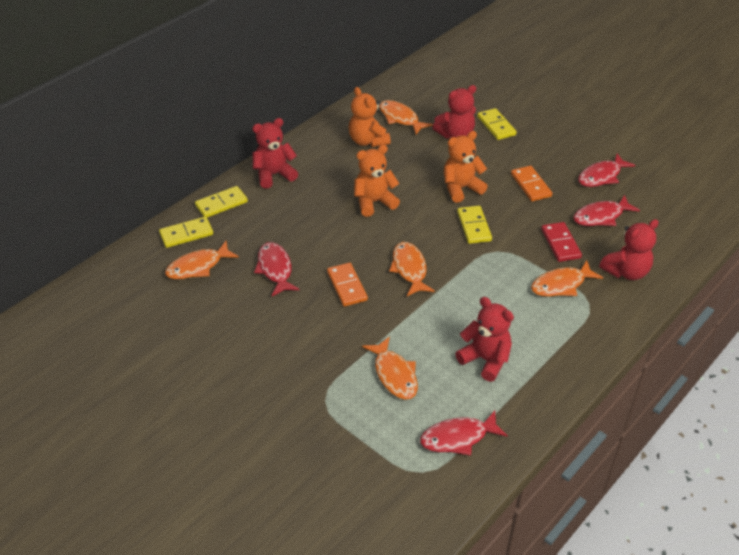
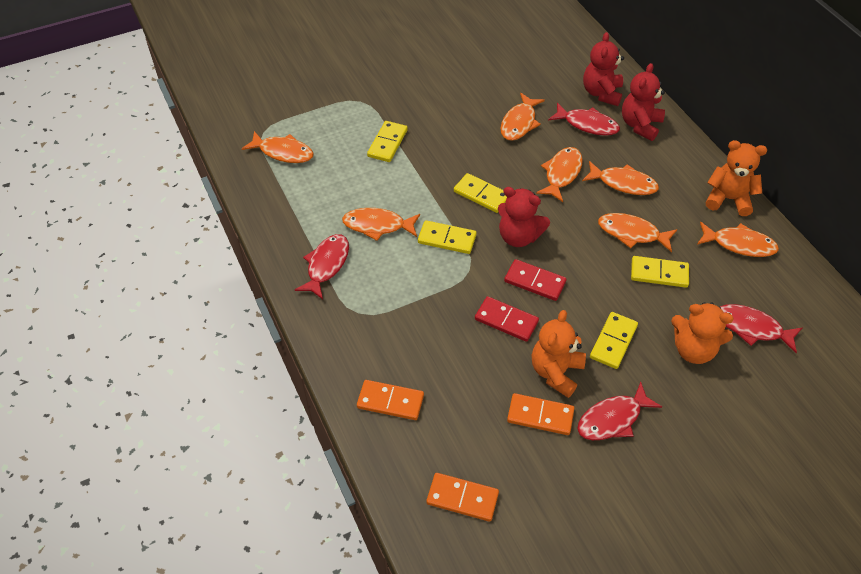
orange domino: 2 -> 3
orange fish: 5 -> 7
red domino: 1 -> 2
red teddy bear: 4 -> 3
yellow domino: 4 -> 5

